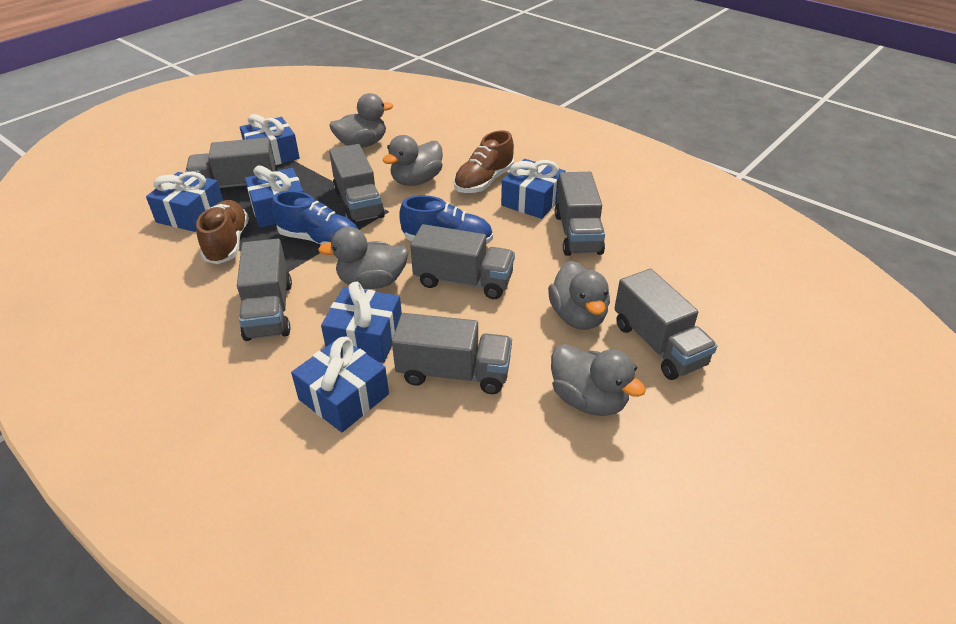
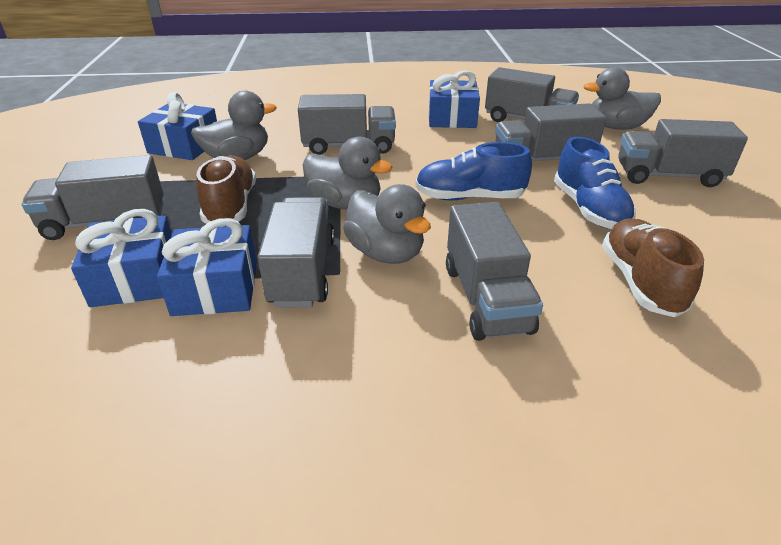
blue gift: 6 -> 4
grey duck: 5 -> 4

